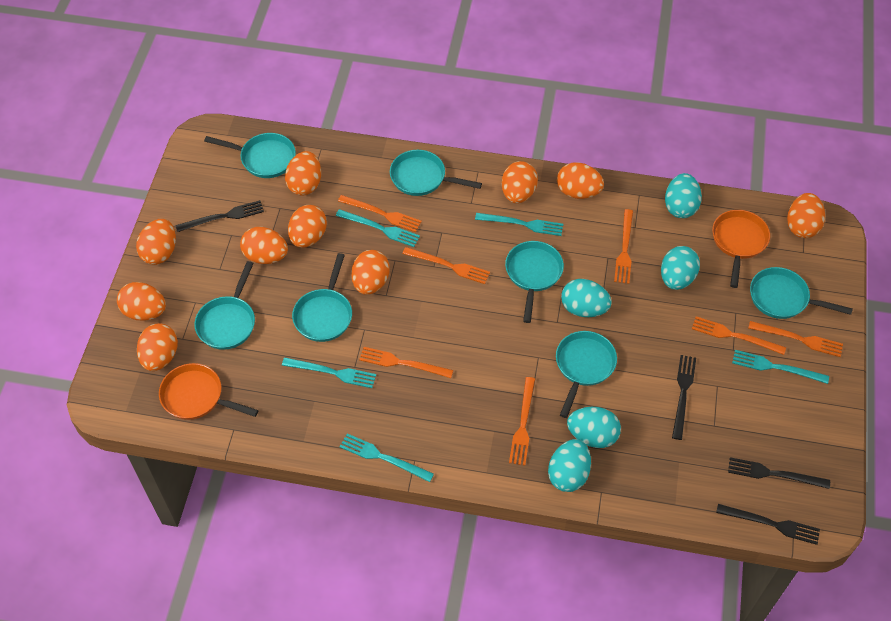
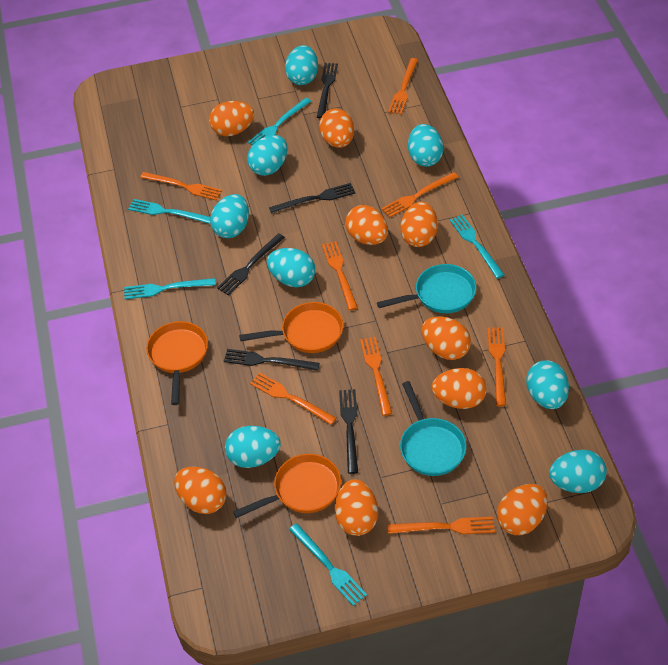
black fork: 4 -> 5
orange egg: 10 -> 9
orange fork: 7 -> 8
orange pan: 2 -> 3
turquoise egg: 5 -> 8
turquoise pan: 7 -> 2

